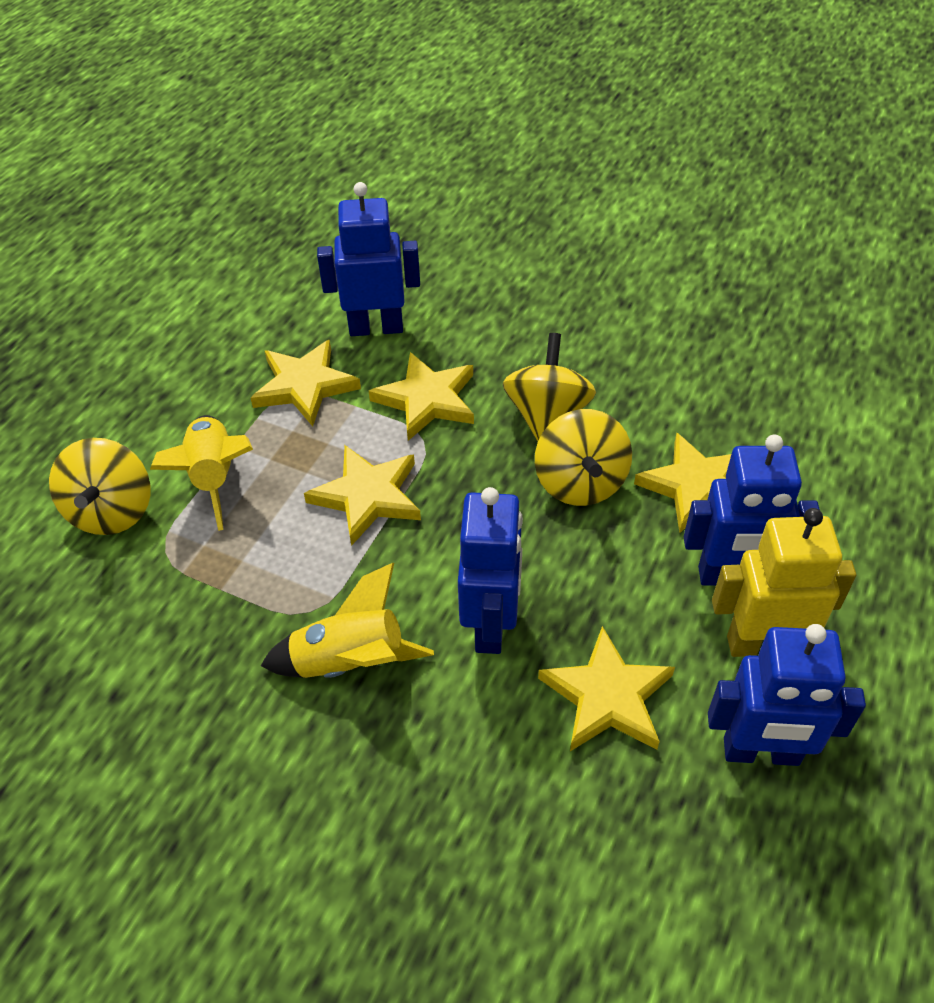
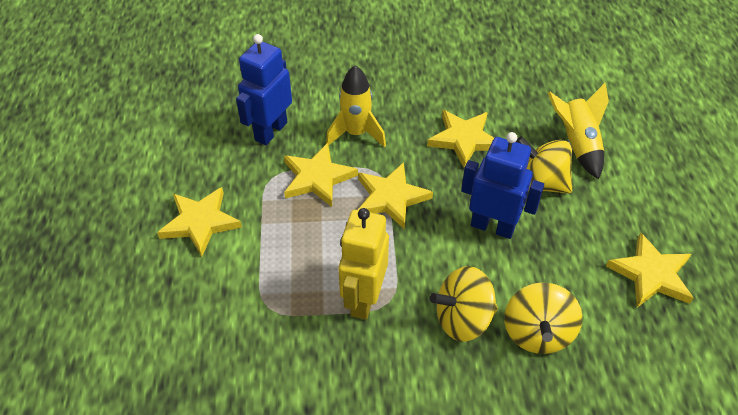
blue robot: 4 -> 2

